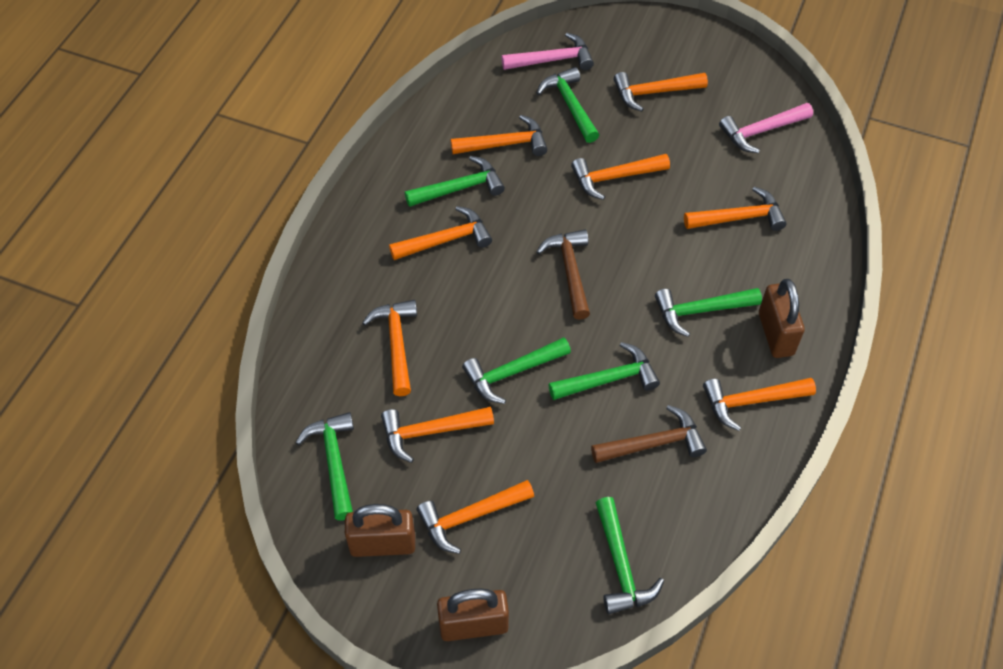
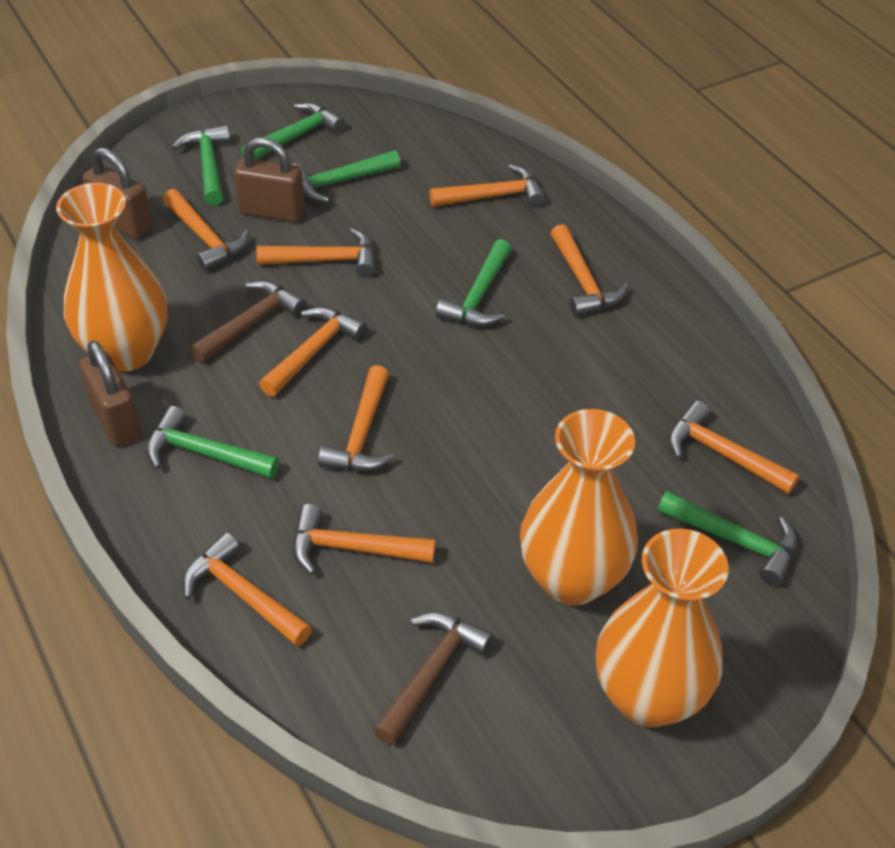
green hammer: 7 -> 6
orange vase: 0 -> 3
pink hammer: 2 -> 0

